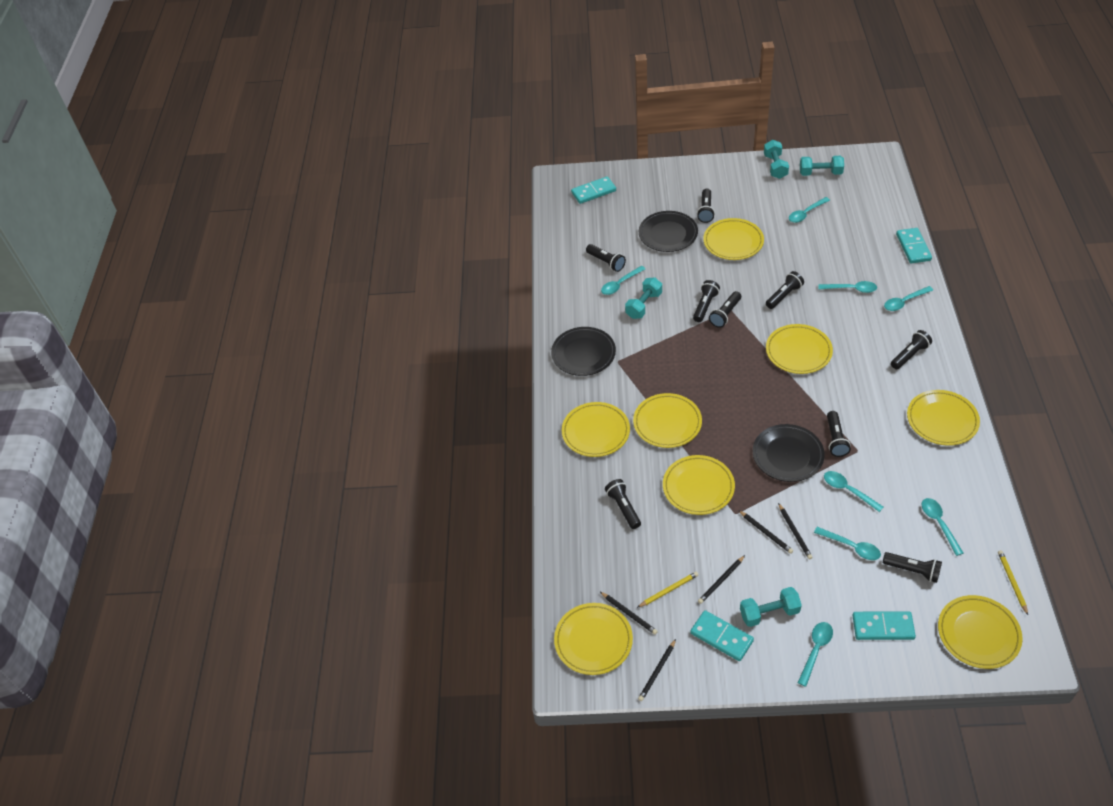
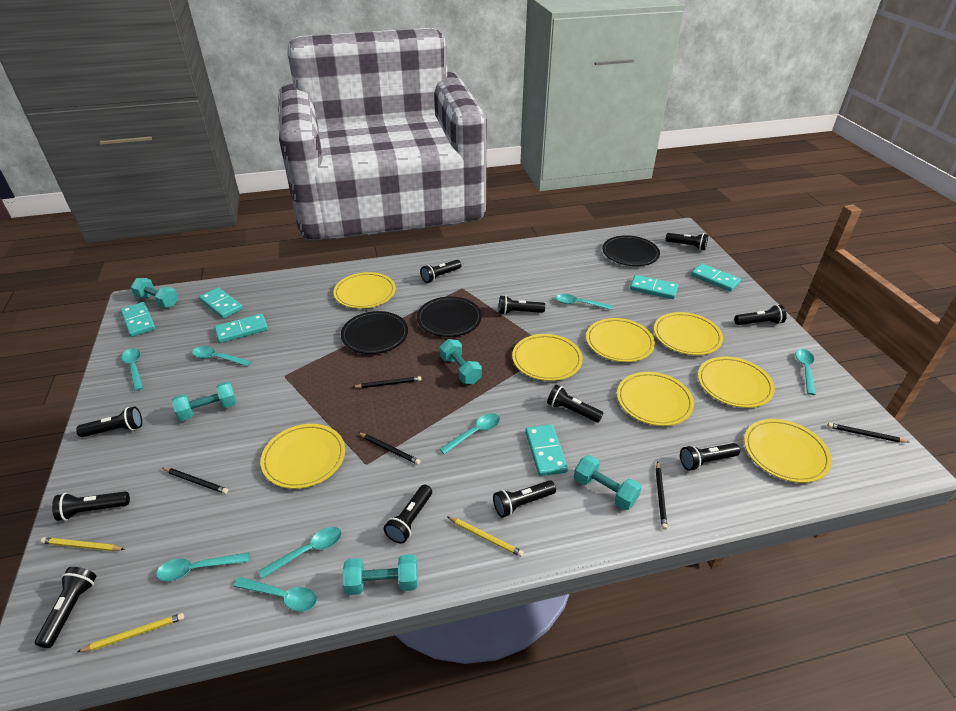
black flashlight: 9 -> 11
turquoise domino: 4 -> 6
turquoise dumbbell: 4 -> 5
yellow pencil: 2 -> 3

